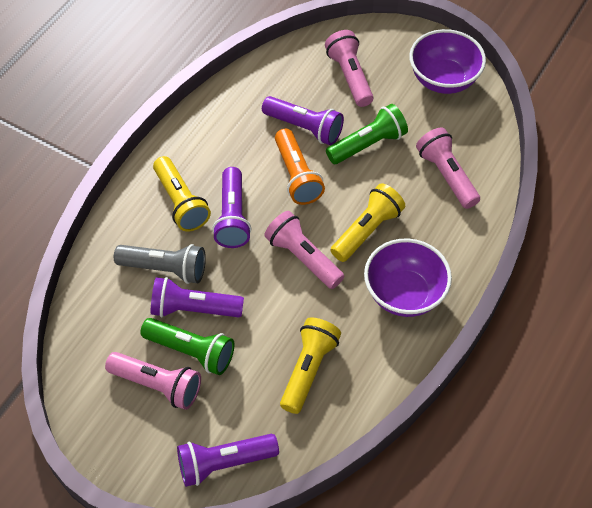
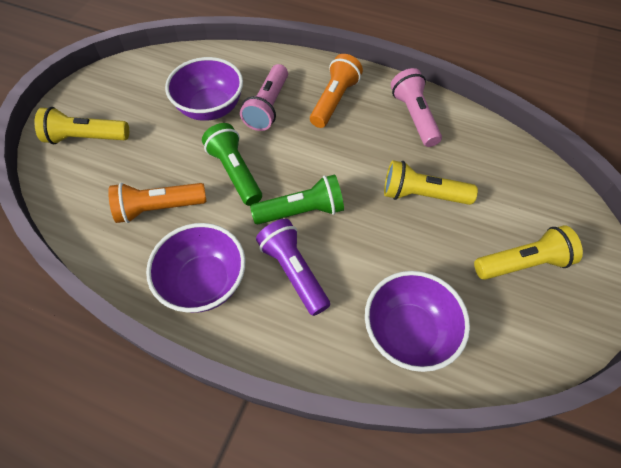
grey flashlight: 1 -> 0
orange flashlight: 1 -> 2
pink flashlight: 4 -> 2
purple bowl: 2 -> 3
purple flashlight: 4 -> 1

